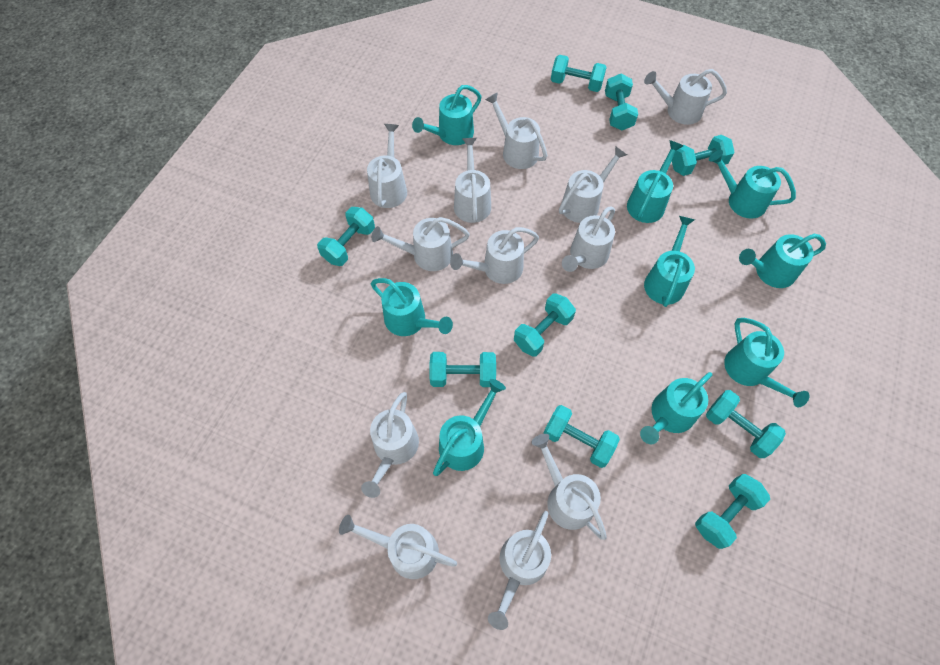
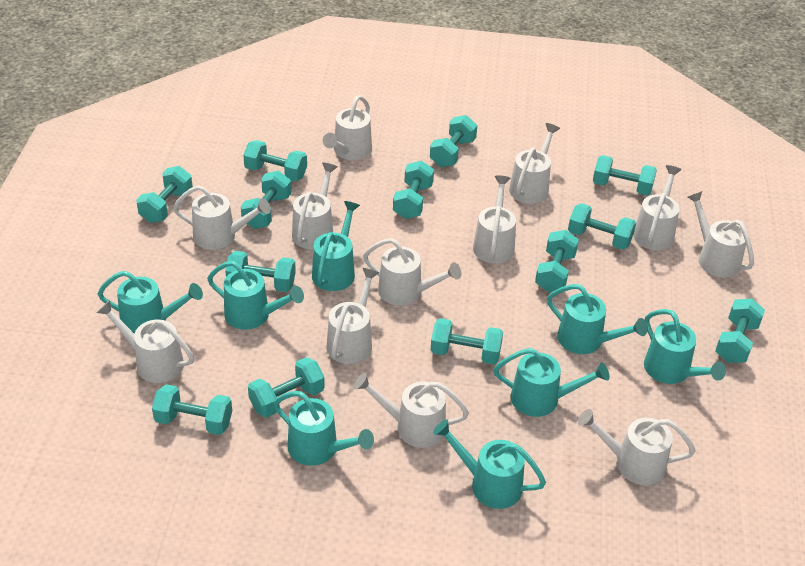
turquoise dumbbell: 9 -> 13
turquoise watering can: 9 -> 8

